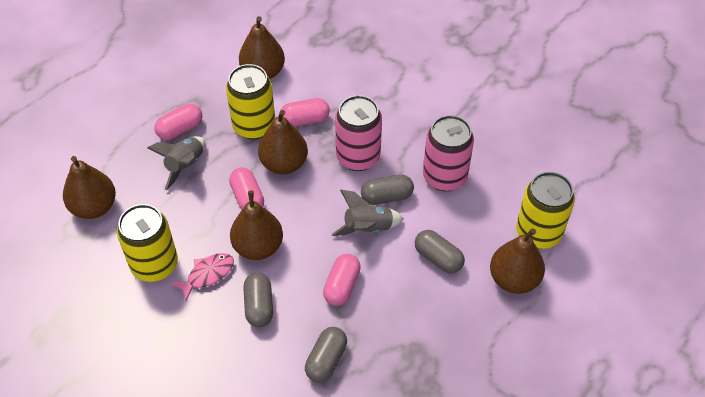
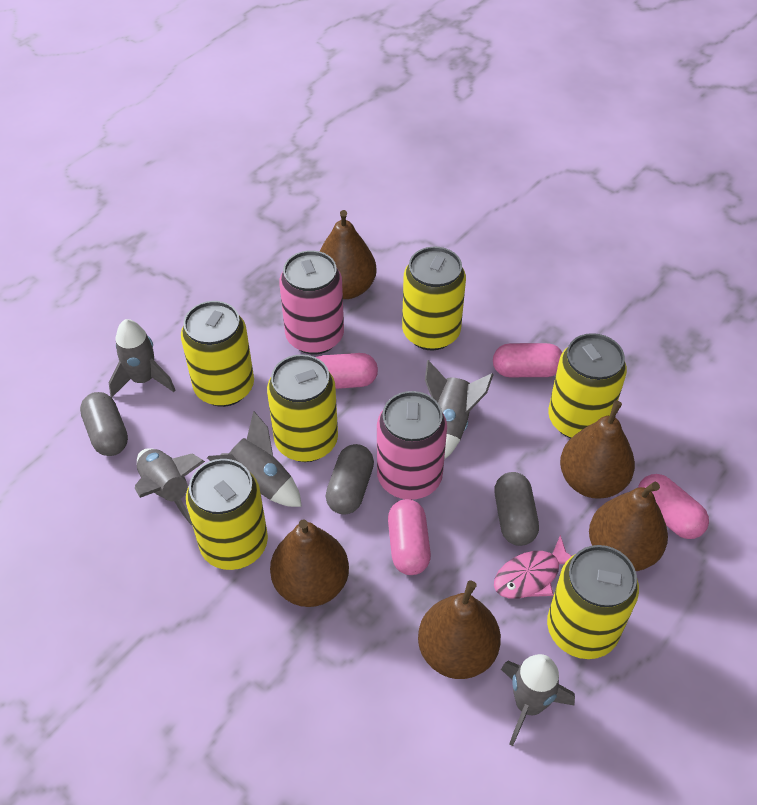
grey capsule: 4 -> 3
grey rocket: 2 -> 5
yellow can: 3 -> 6

